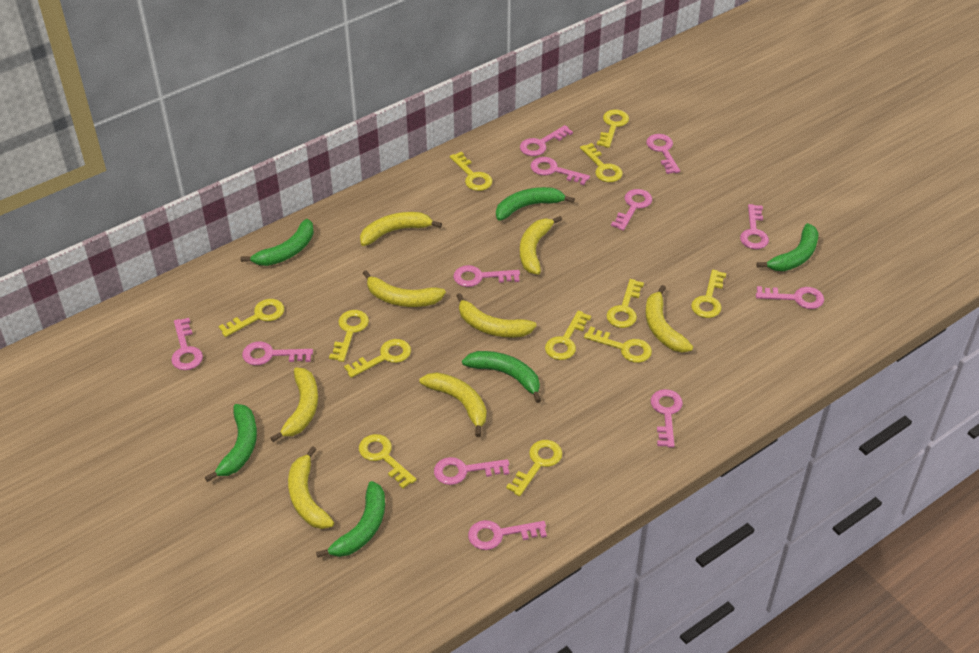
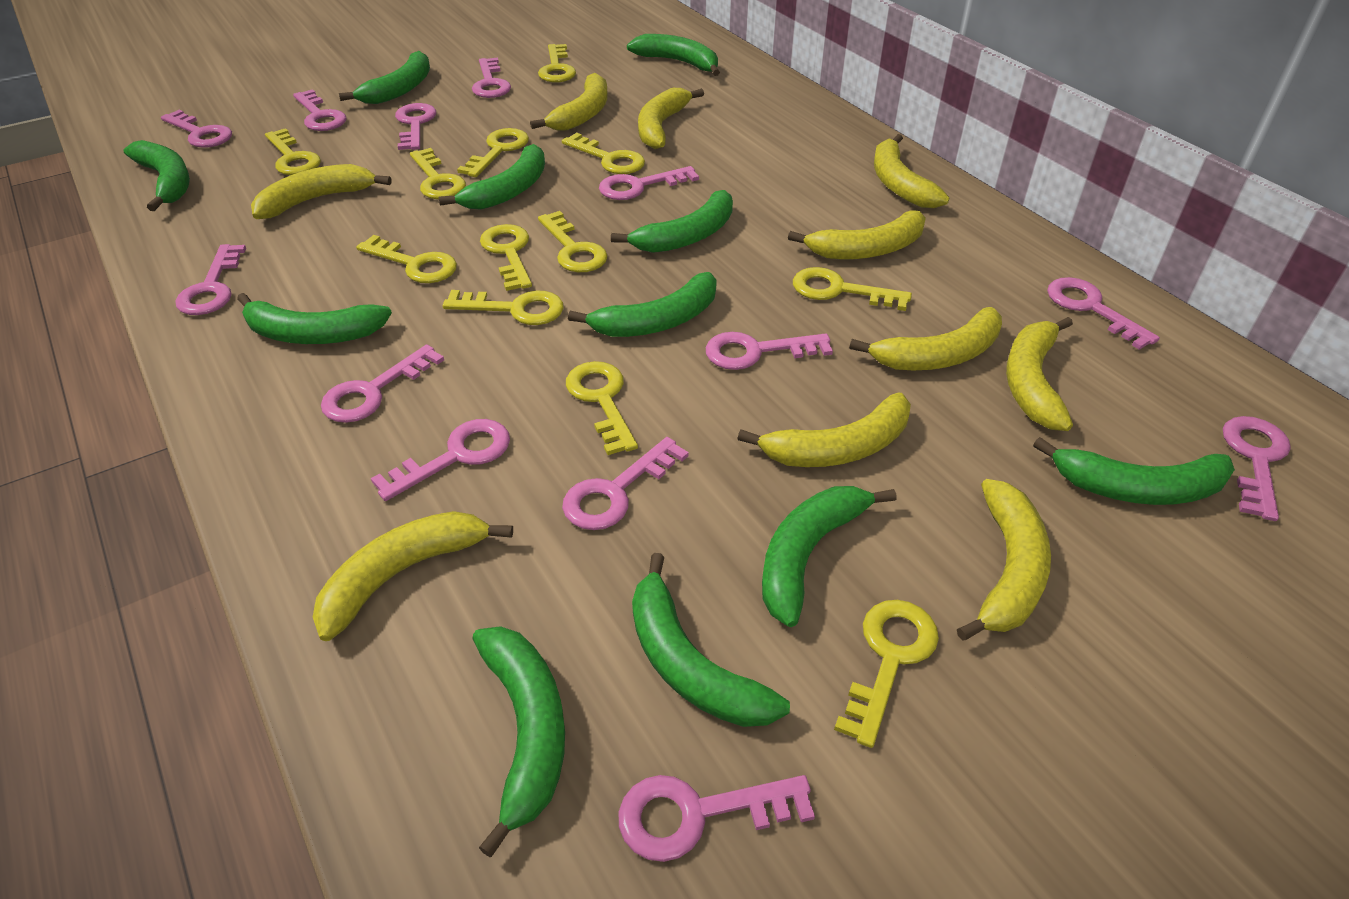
green banana: 6 -> 11
pink key: 12 -> 13
yellow banana: 8 -> 10

